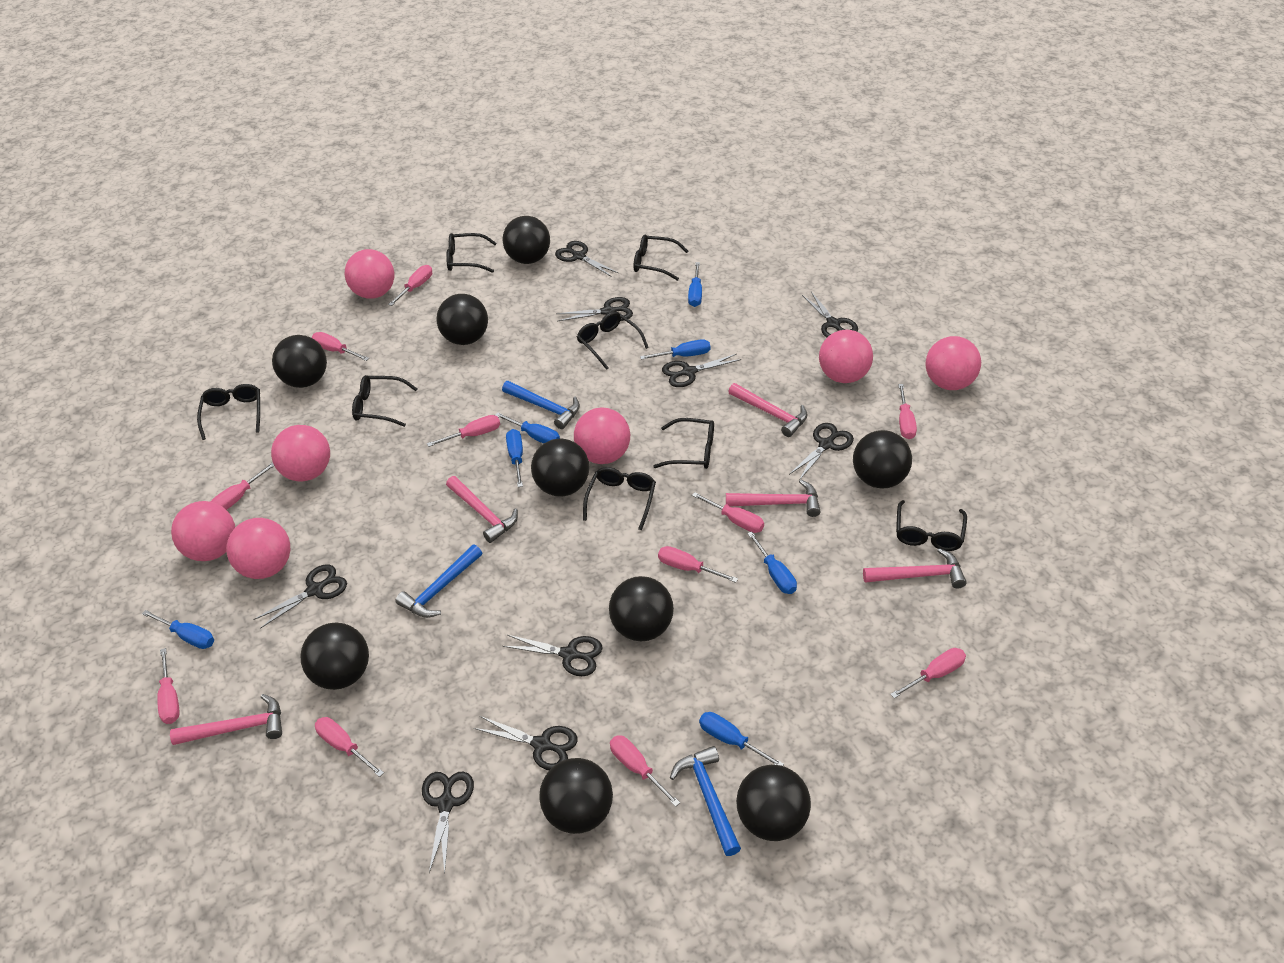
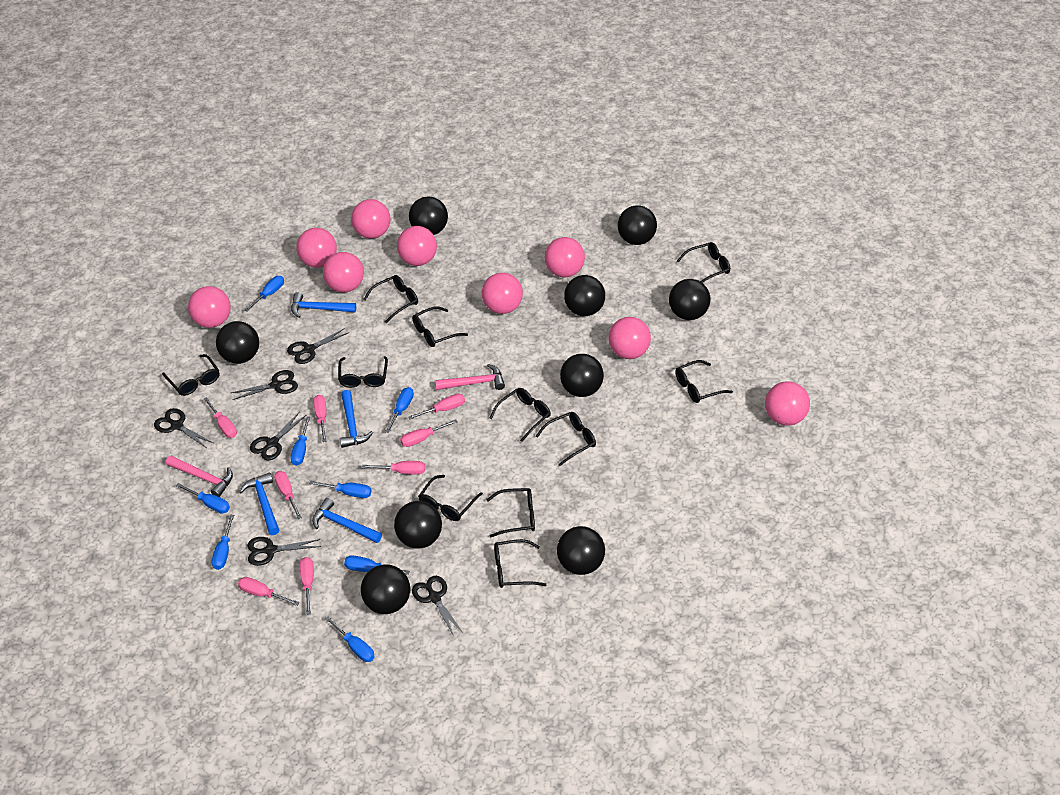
black glasses: 8 -> 11
black scissors: 9 -> 6
blue hammer: 3 -> 4
blue screwdriver: 7 -> 8
pink ball: 7 -> 9
pink hammer: 5 -> 2
pink screwdriver: 11 -> 8

